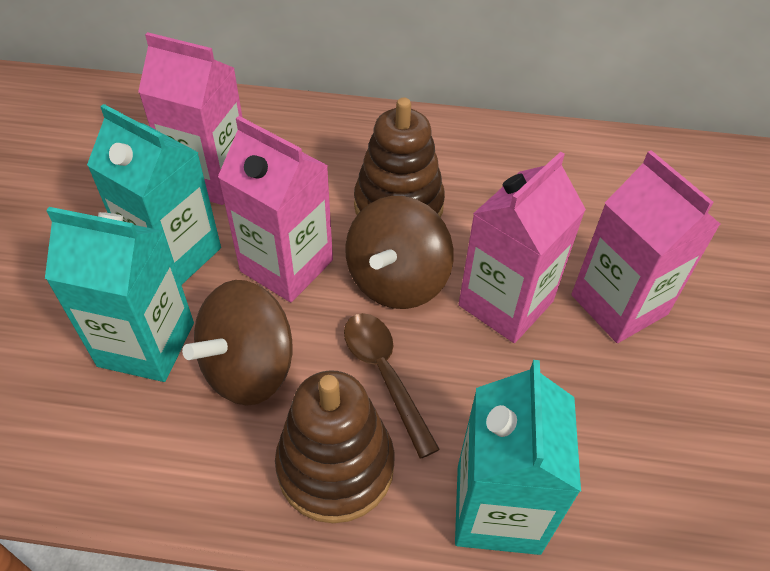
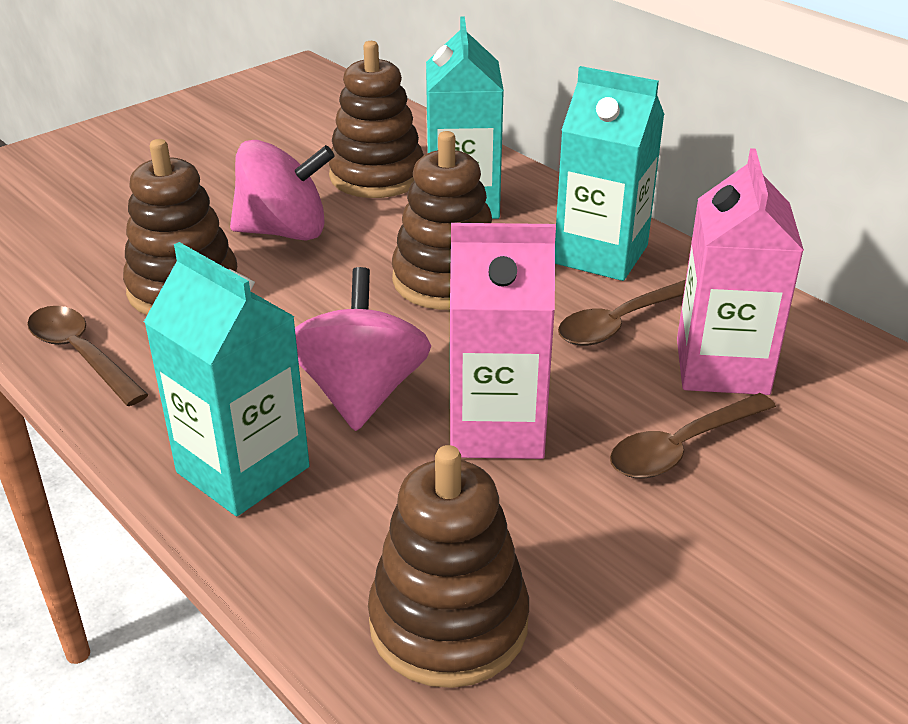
brown spinning top: 2 -> 0
brown spoon: 1 -> 3
brown stacking toy: 2 -> 4
pink carton: 4 -> 2
pink spinning top: 0 -> 2

